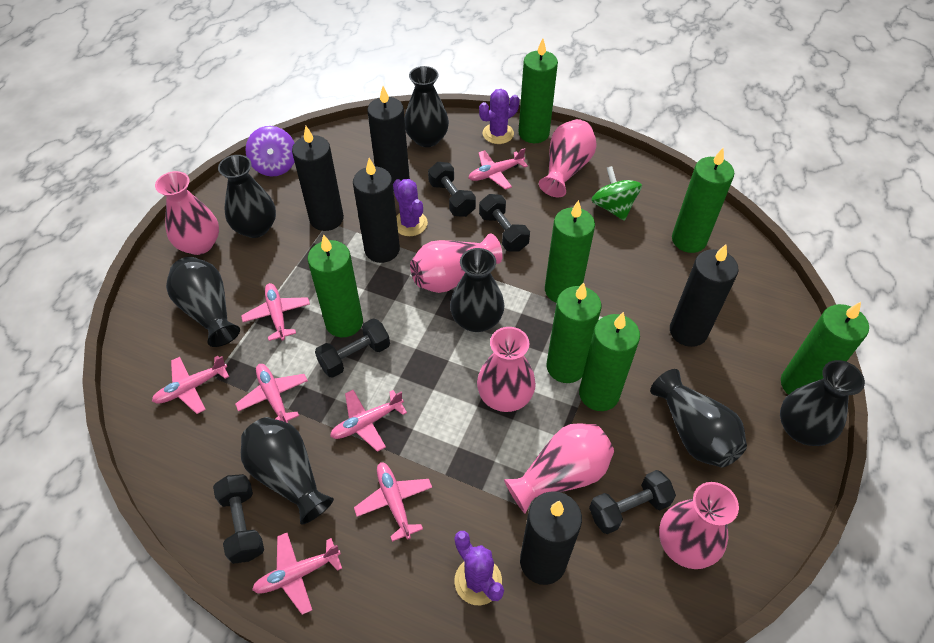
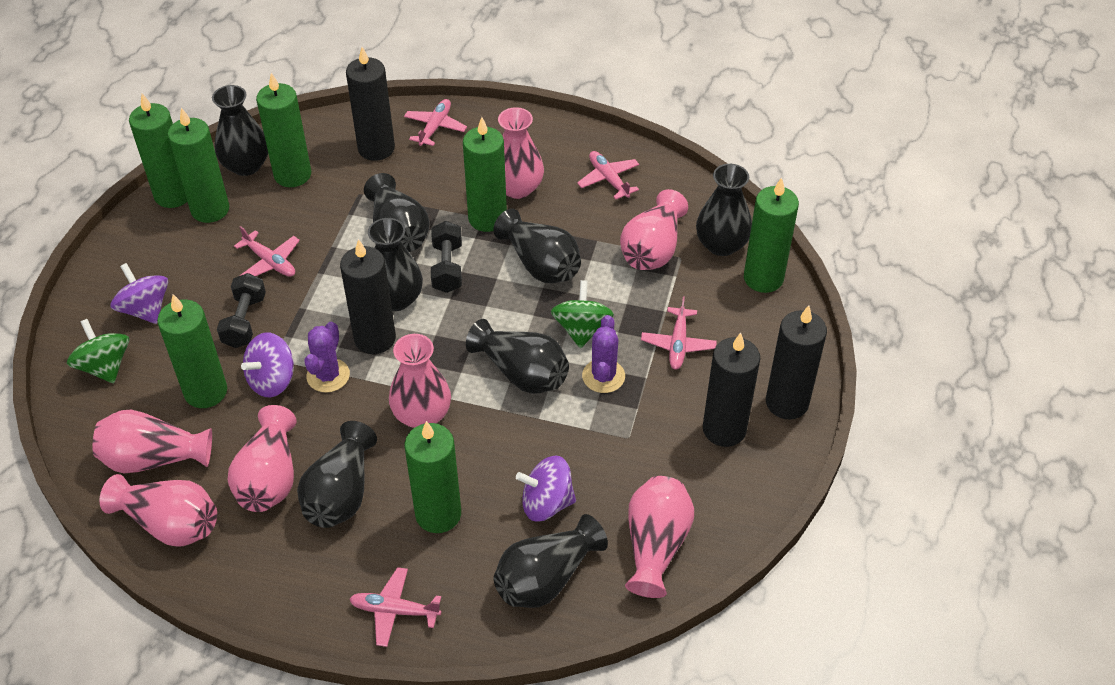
black candle: 5 -> 4
black dumbbell: 5 -> 2
black vase: 7 -> 8
green spinning top: 1 -> 2
pink plane: 7 -> 5
pink vase: 6 -> 7
purple cactus: 3 -> 2
purple spinning top: 1 -> 3

